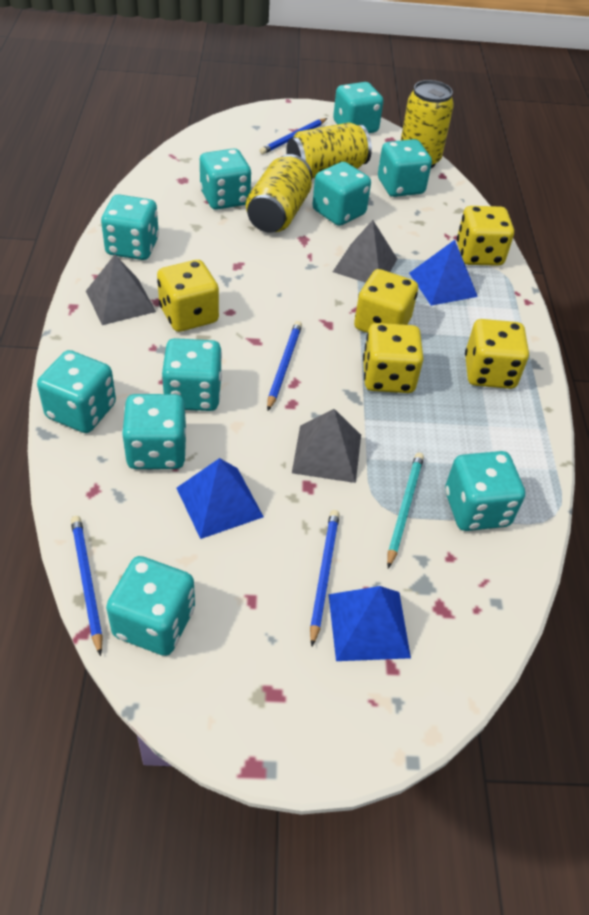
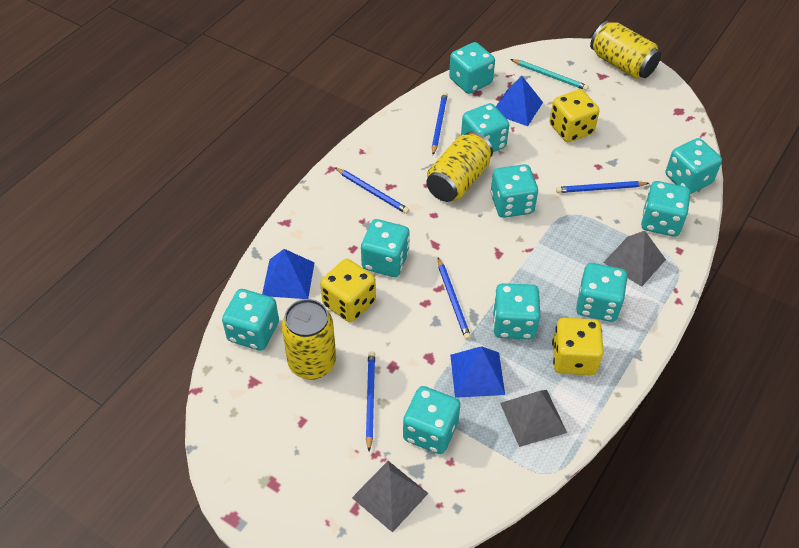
blue pencil: 4 -> 5
yellow dice: 5 -> 3

